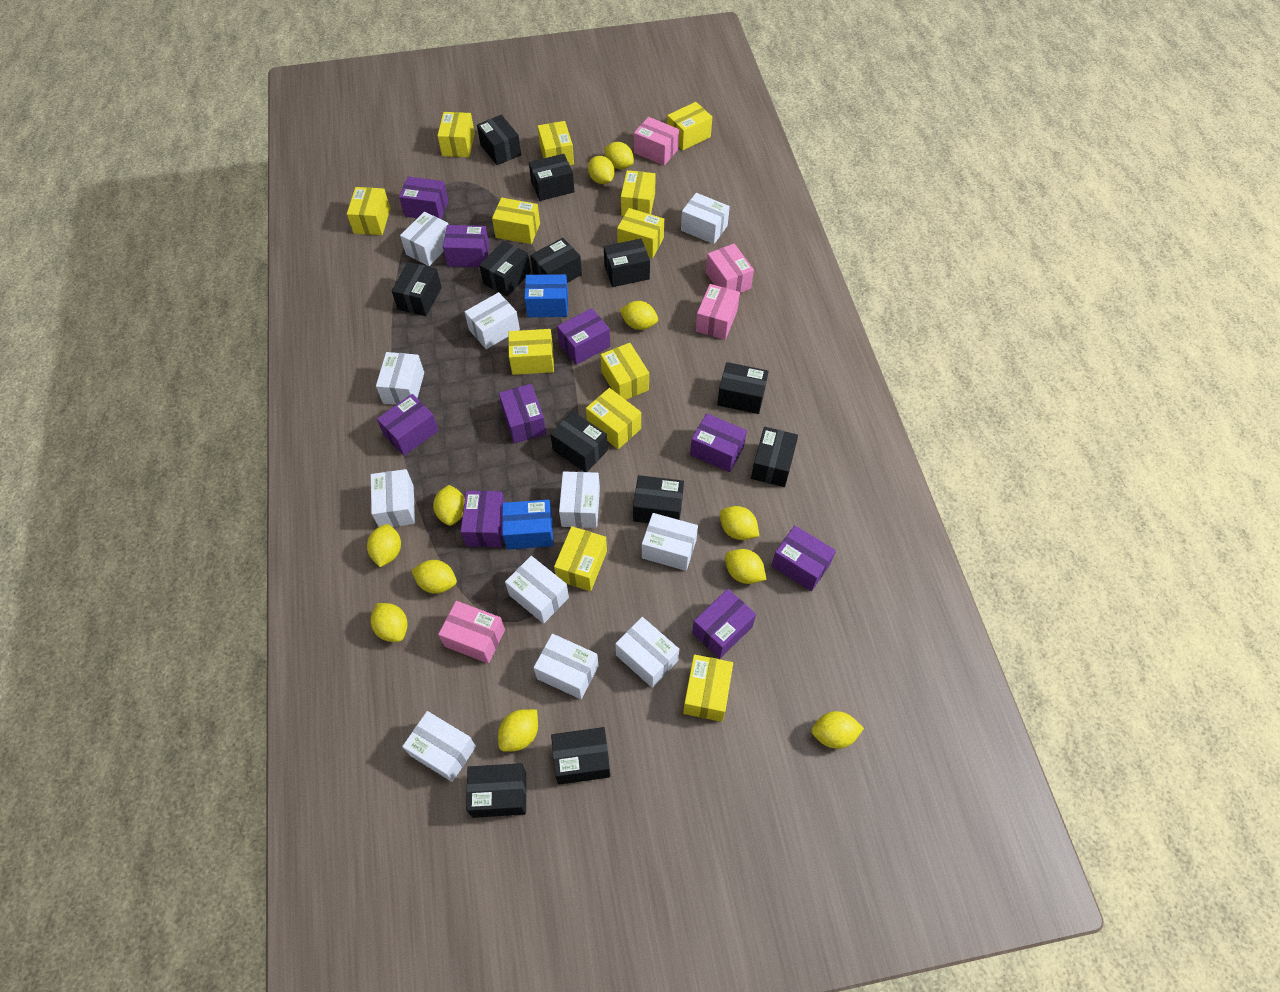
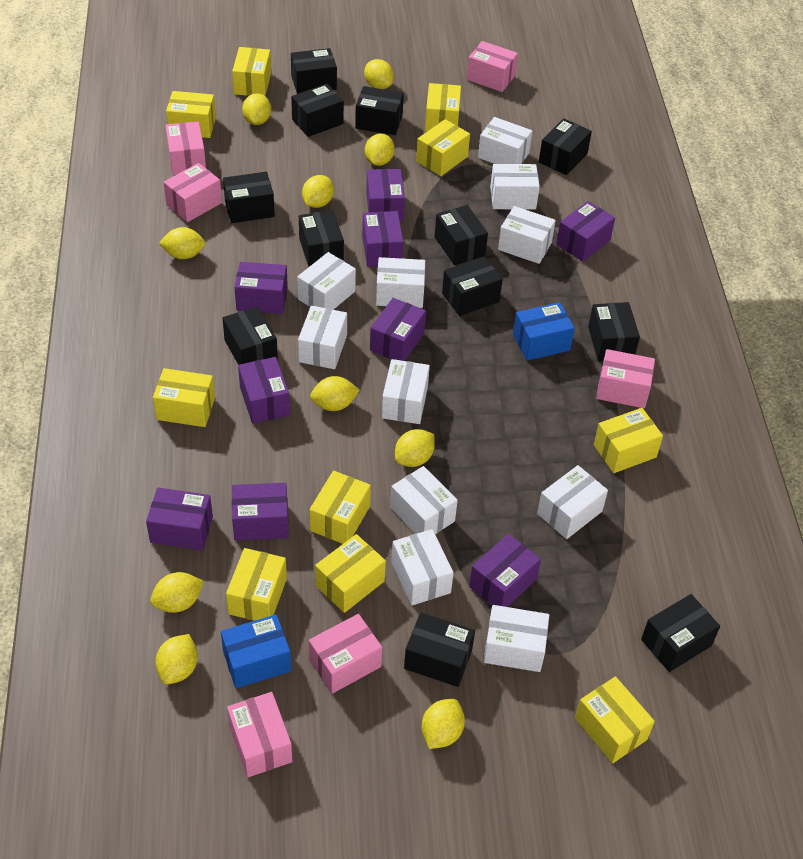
pink box: 4 -> 6
yellow box: 12 -> 10
yellow lemon: 11 -> 10

